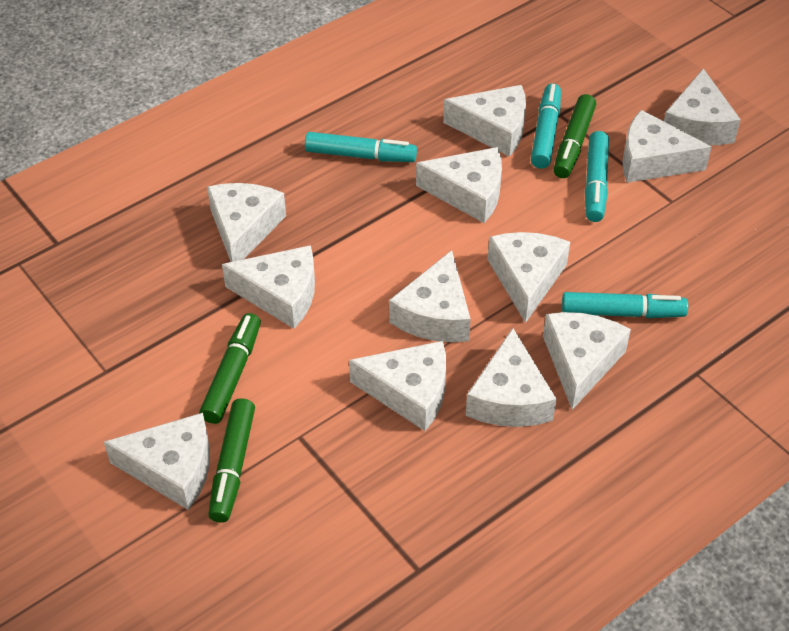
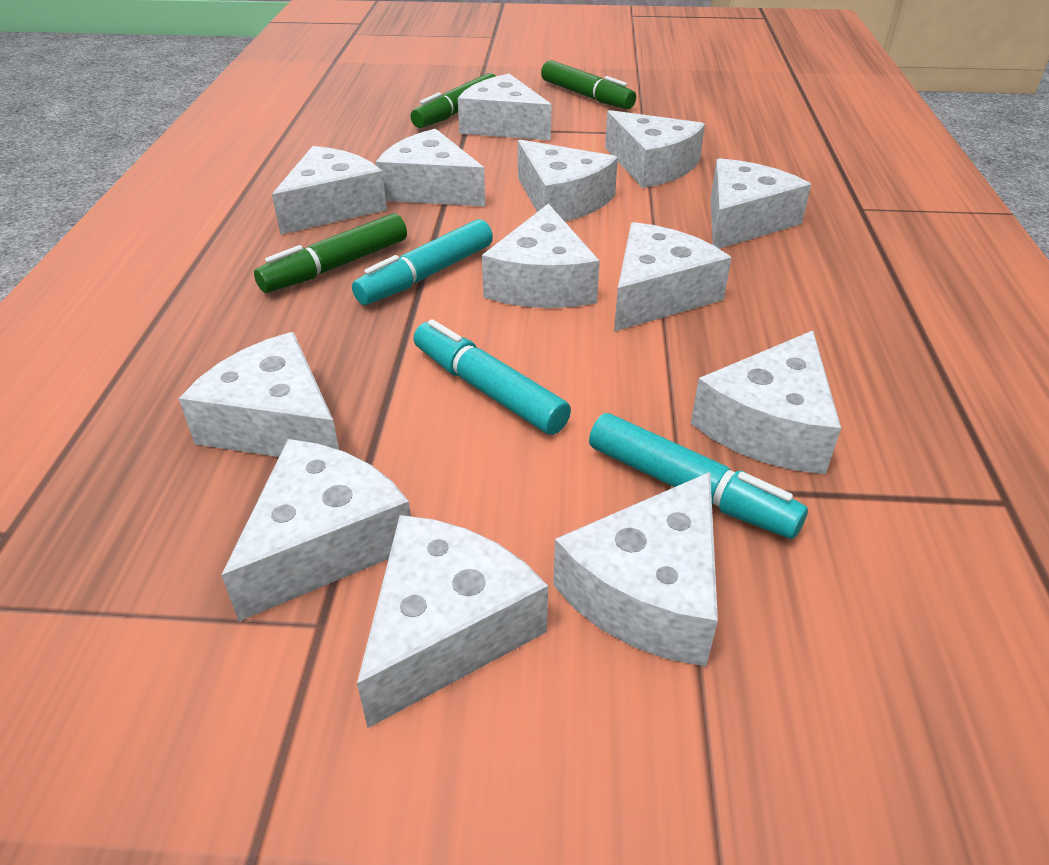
turquoise marker: 4 -> 3
white cheese: 12 -> 13

